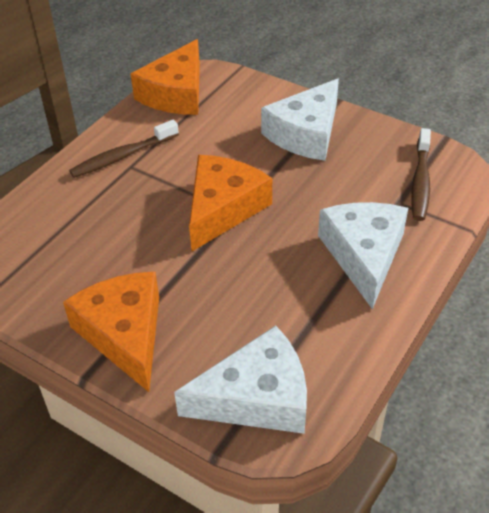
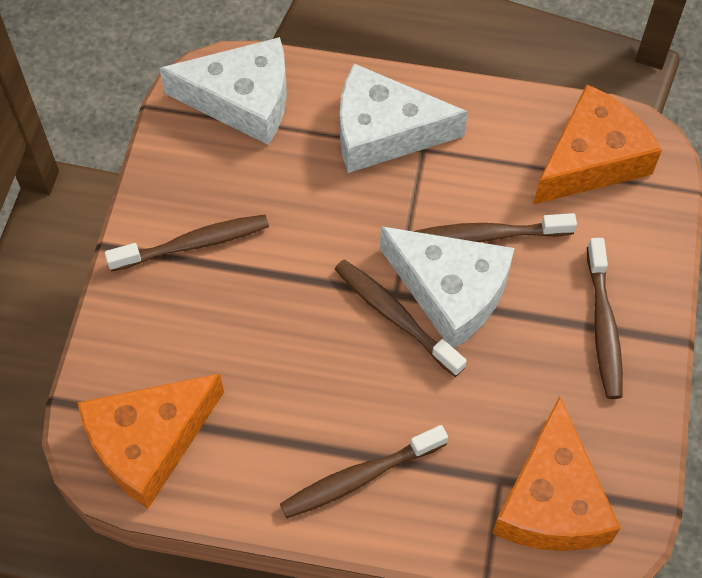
brown toothbrush: 2 -> 5

